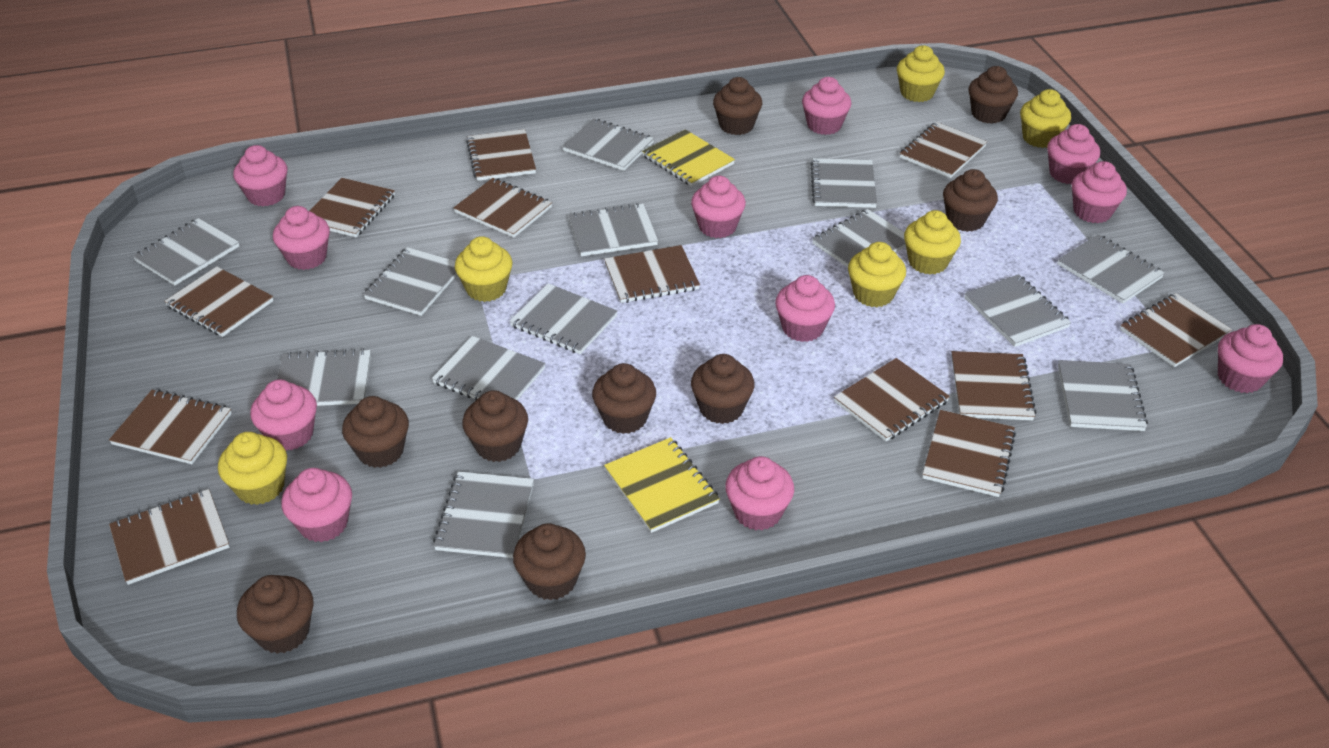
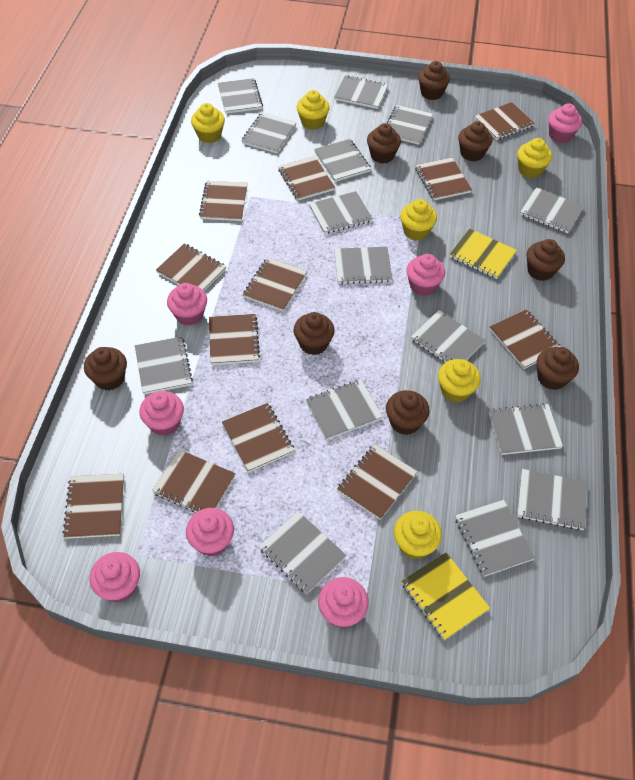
brown cupcake: 9 -> 8
grey notebook: 13 -> 15
pink cupcake: 11 -> 7

